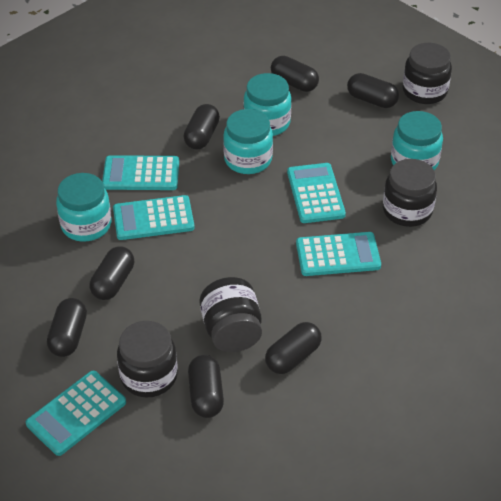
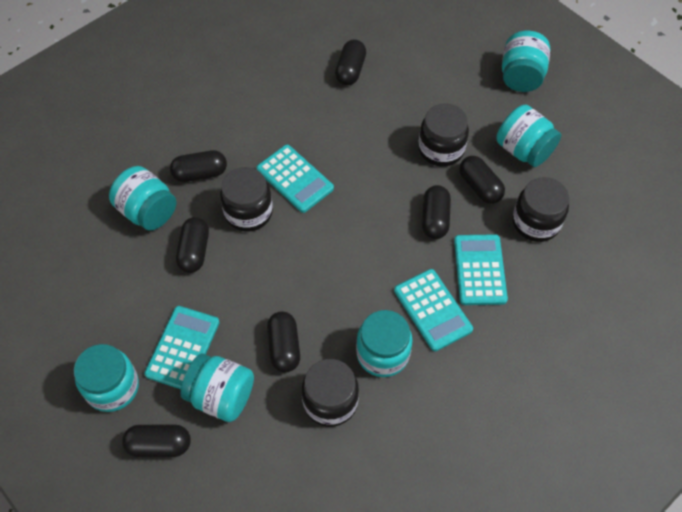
turquoise calculator: 5 -> 4
turquoise jar: 4 -> 6

